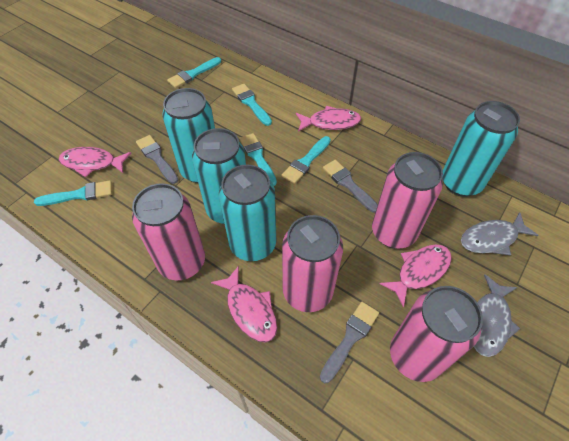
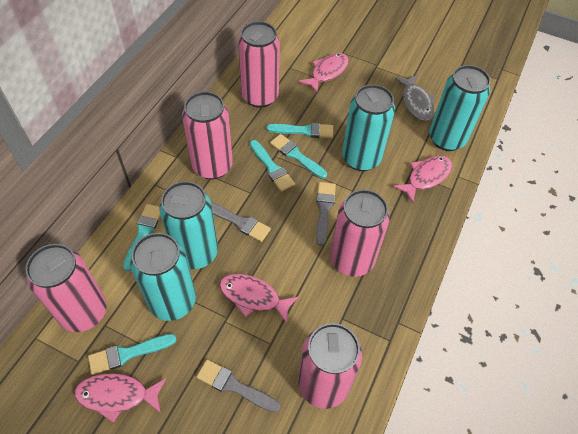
grey fish: 2 -> 1
pink can: 4 -> 5

